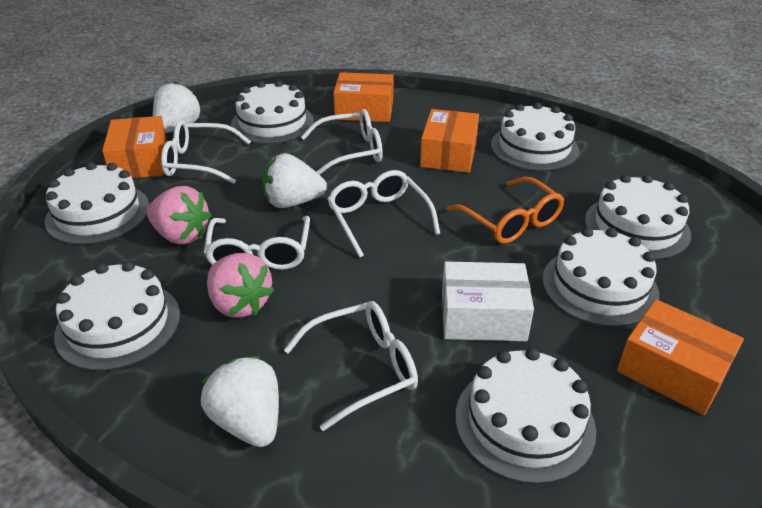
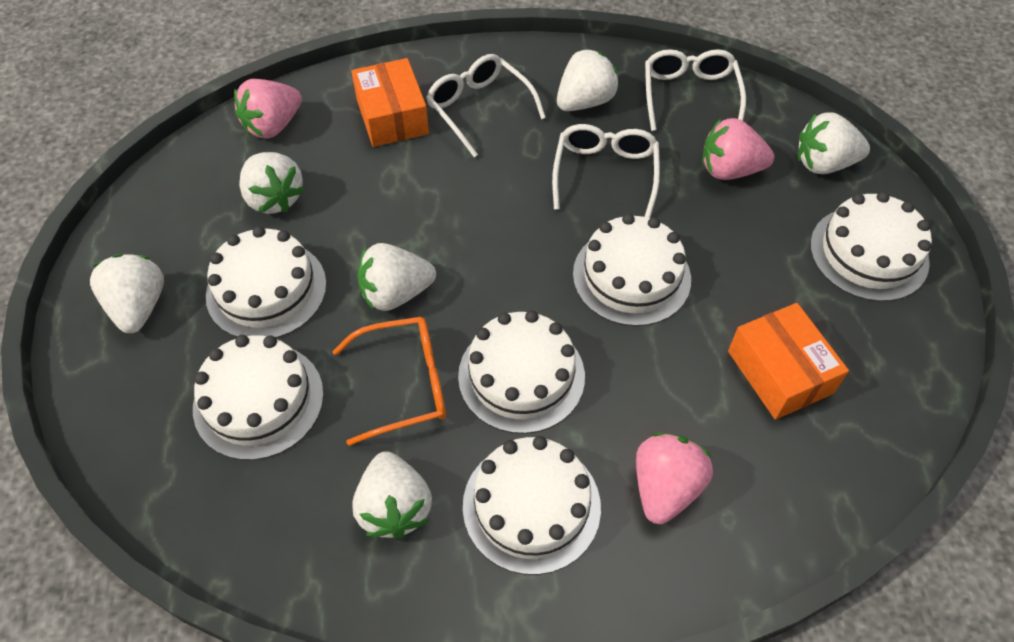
orange box: 4 -> 2
pink strawberry: 2 -> 3
white box: 1 -> 0
white cake: 7 -> 6
white glasses: 5 -> 3
white strawberry: 3 -> 6

